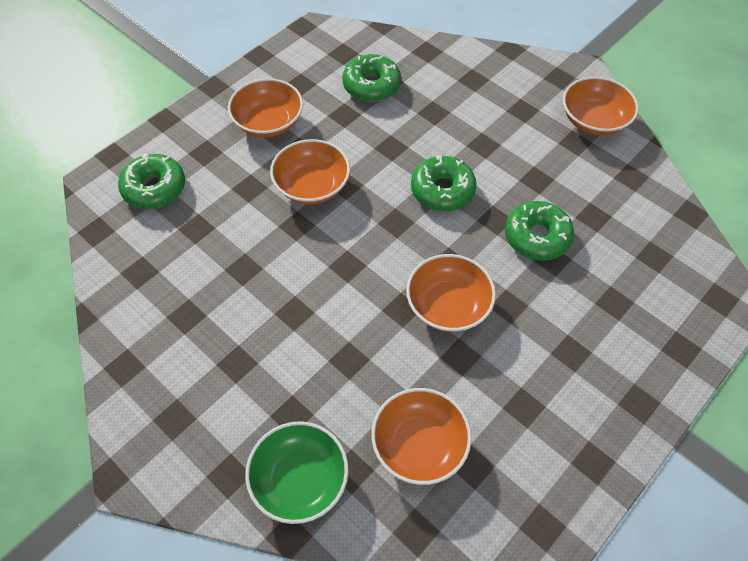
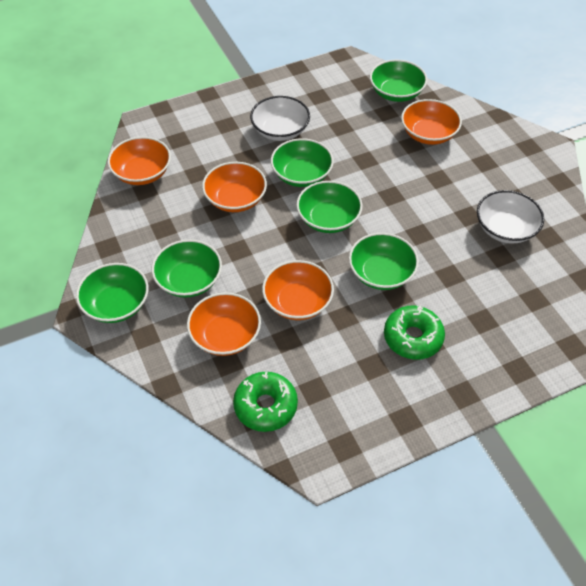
green bowl: 1 -> 6
green donut: 4 -> 2
white bowl: 0 -> 2

